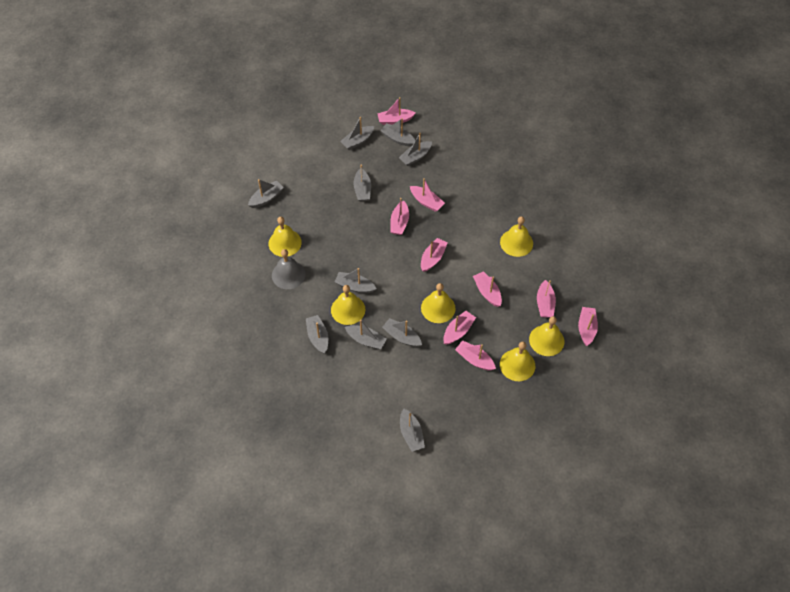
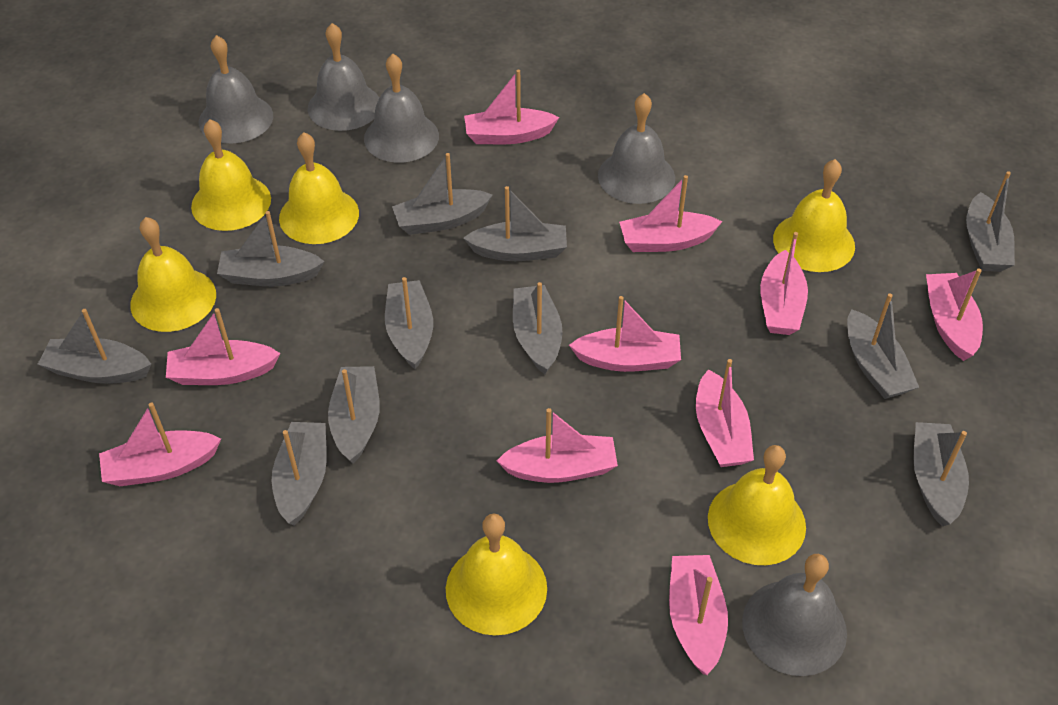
grey bell: 1 -> 5
grey boat: 10 -> 11
pink boat: 9 -> 10

